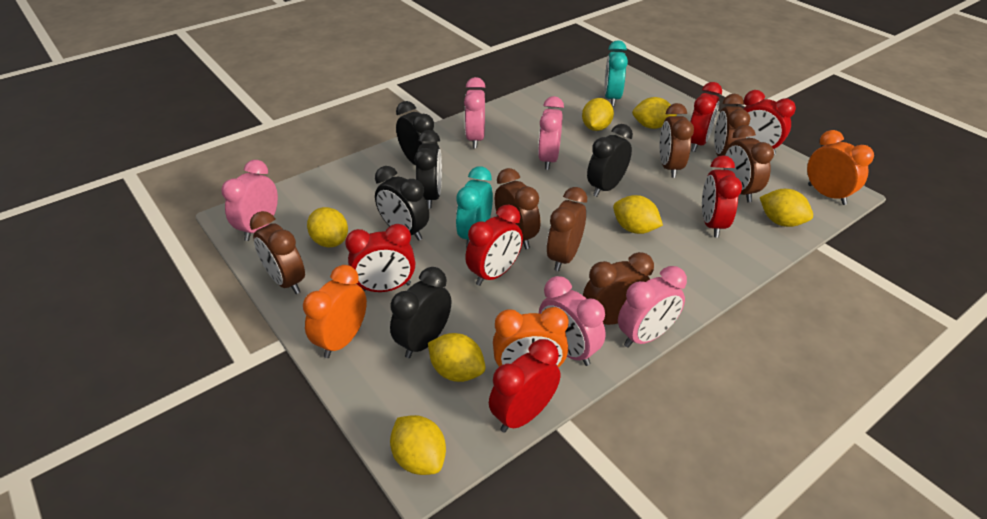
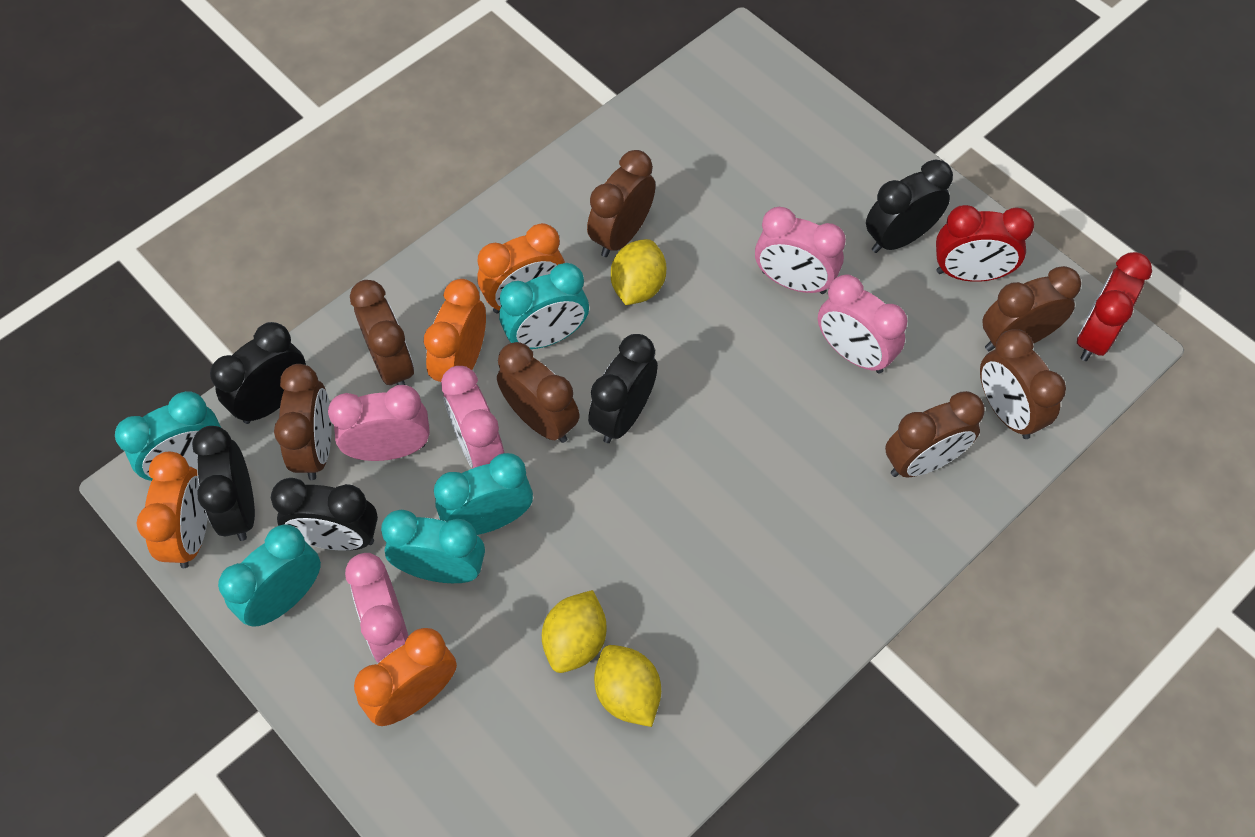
orange clock: 3 -> 4
red clock: 6 -> 2
turquoise clock: 2 -> 5
yellow lemon: 7 -> 3

